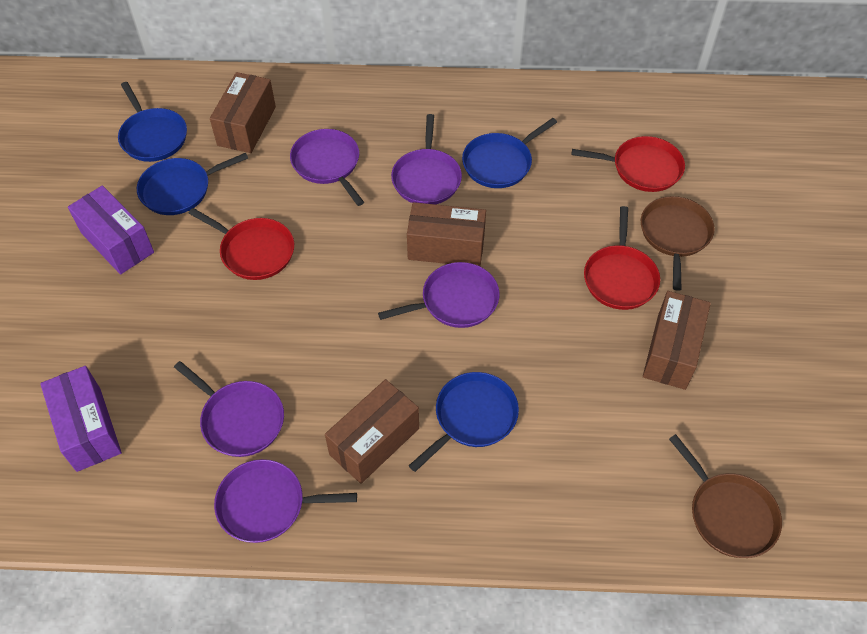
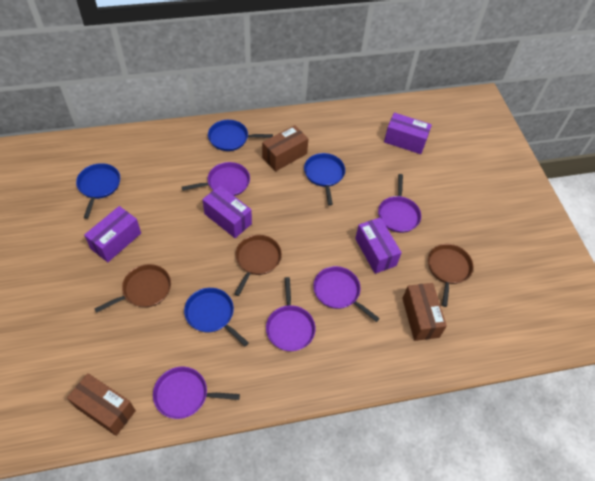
brown box: 4 -> 3
brown pan: 2 -> 3
purple box: 2 -> 4
red pan: 3 -> 0

